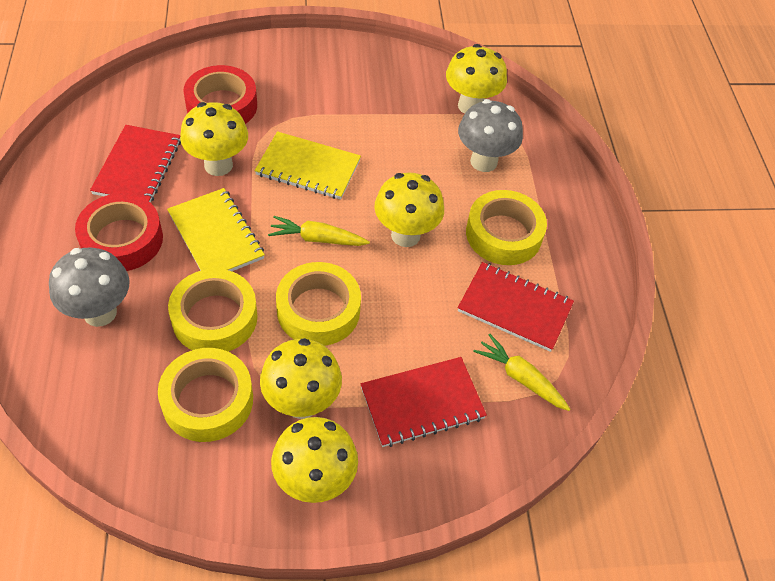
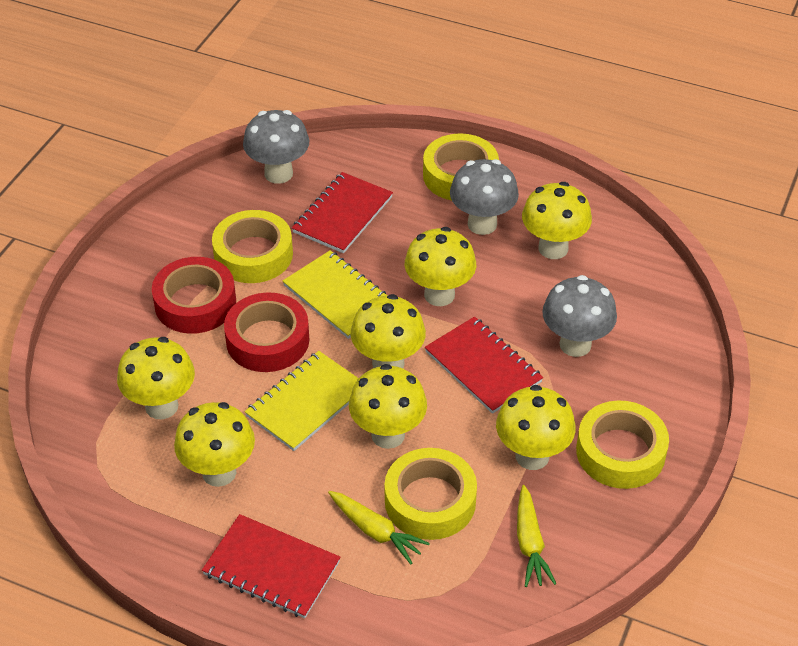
grey mushroom: 2 -> 3
yellow mushroom: 5 -> 7

